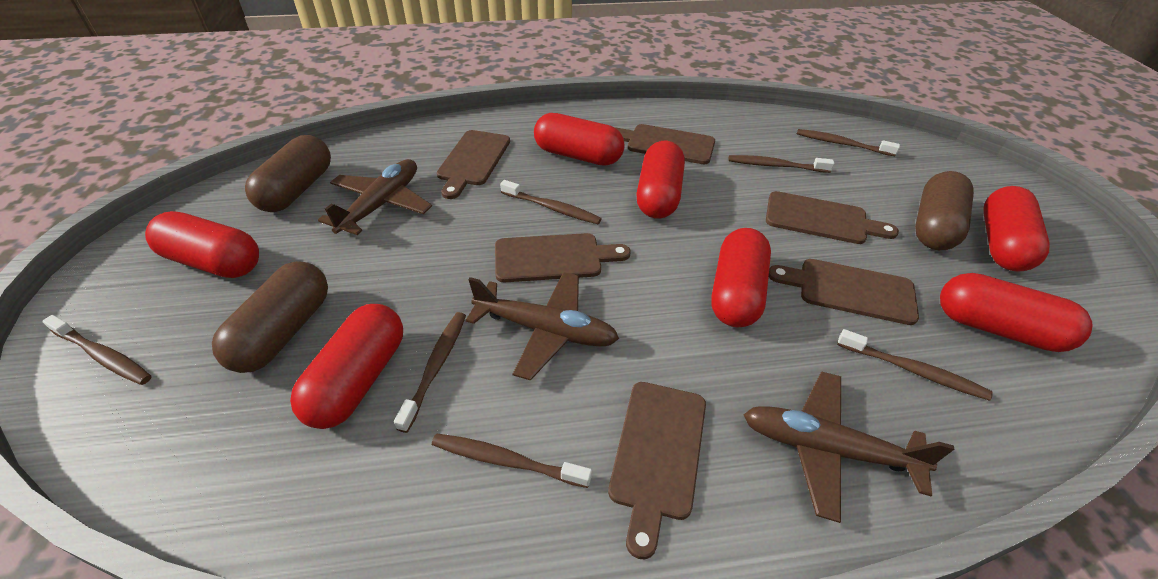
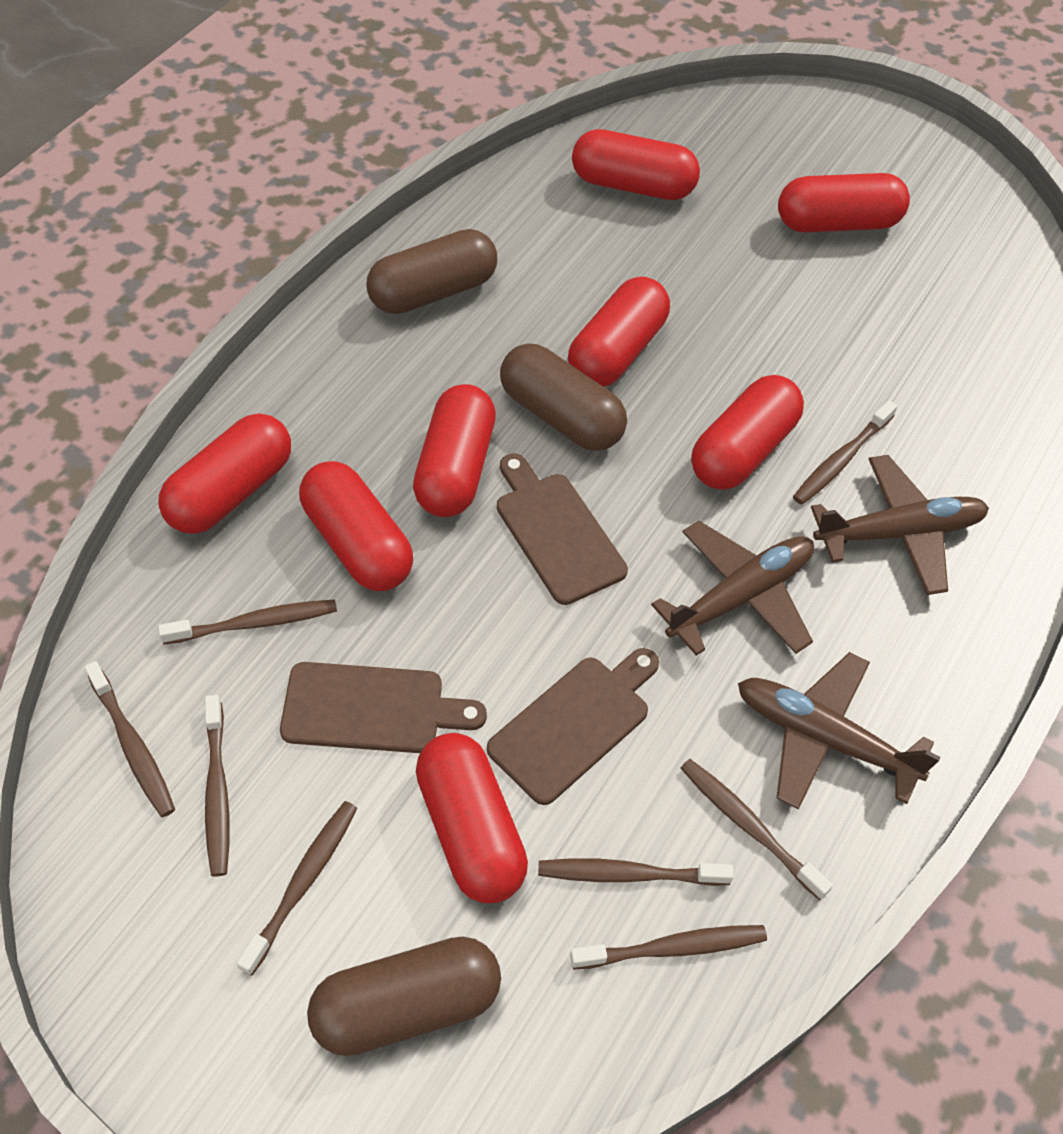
brown cutting board: 6 -> 3
brown toothbrush: 7 -> 8
red capsule: 7 -> 8

